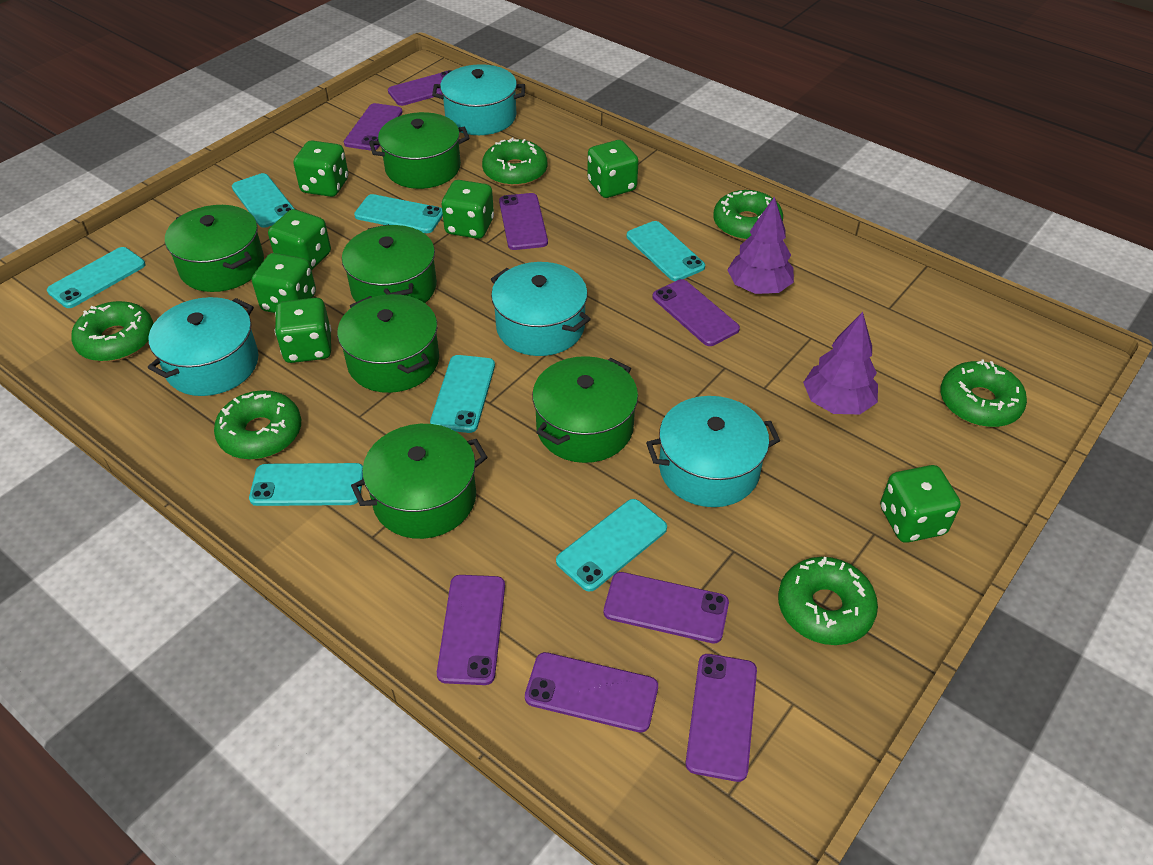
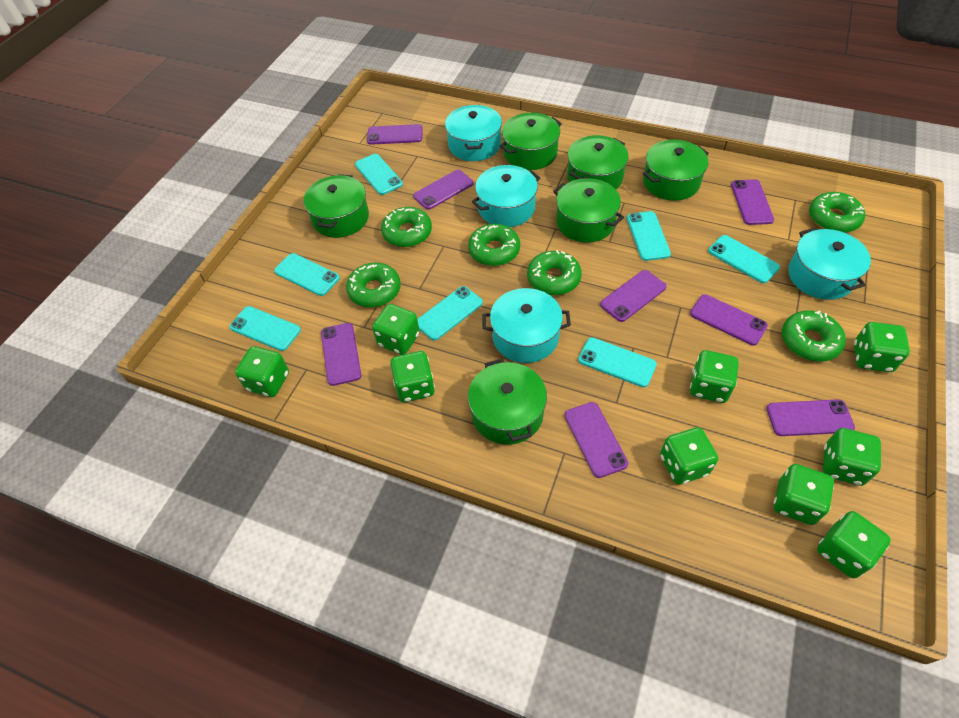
green dice: 7 -> 9
purple tree: 2 -> 0

